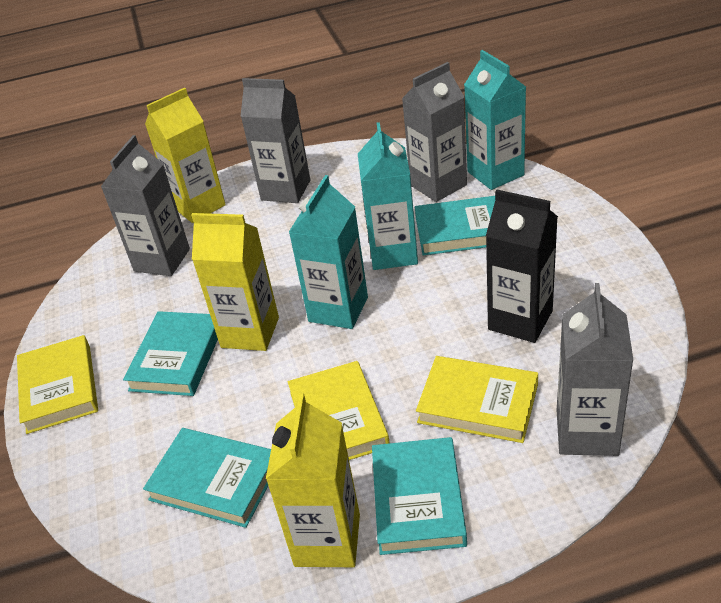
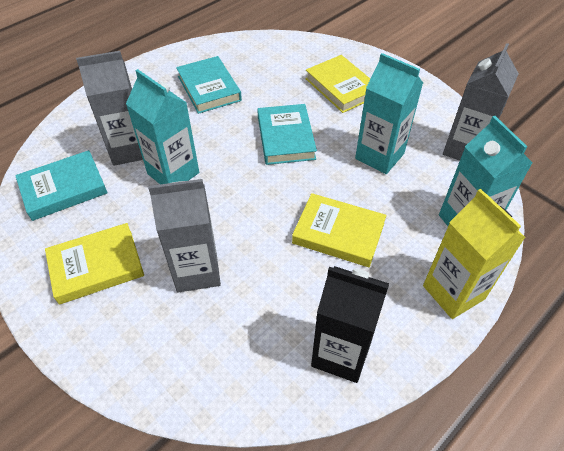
grey carton: 4 -> 3
turquoise book: 4 -> 3
yellow carton: 3 -> 1

